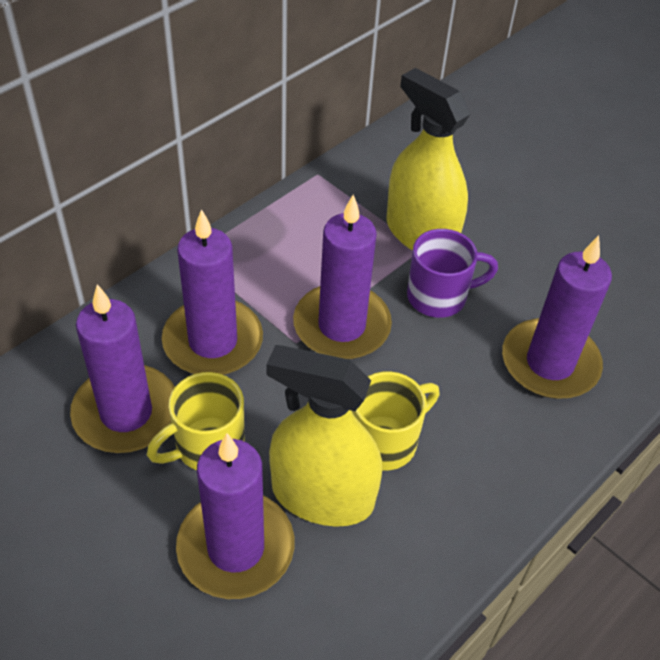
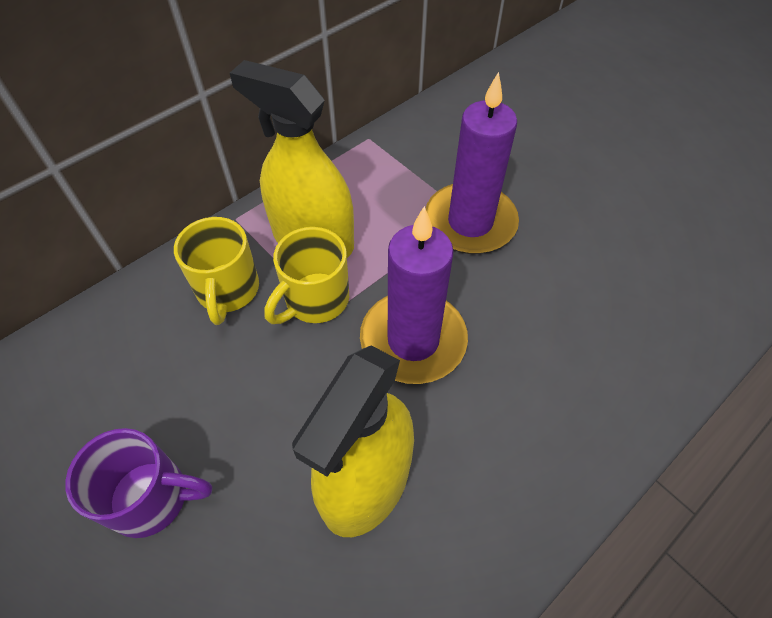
purple candle: 5 -> 2

